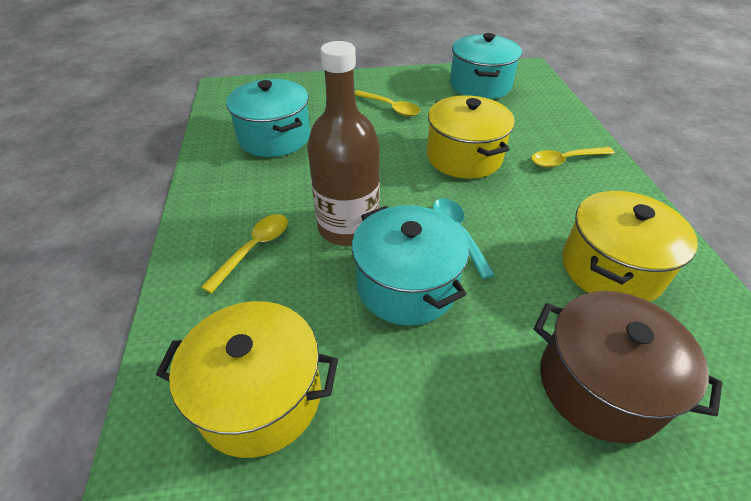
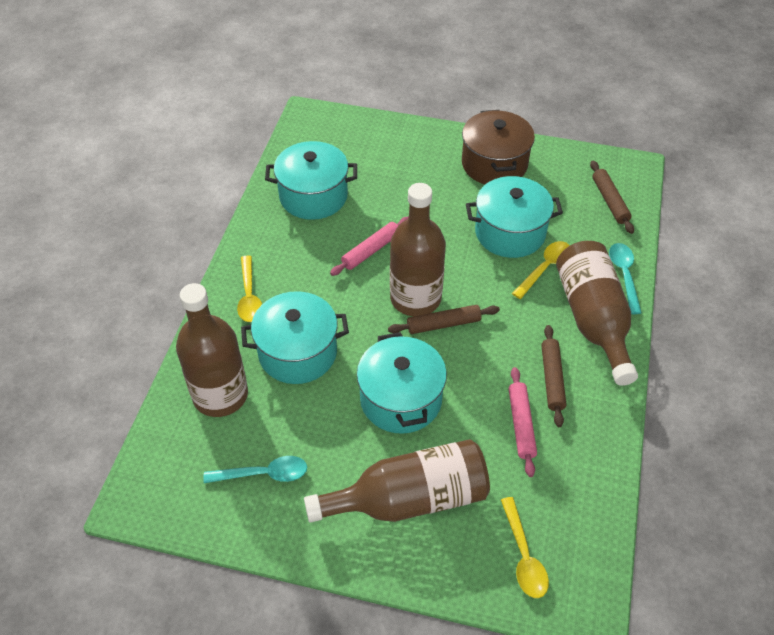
brown bottle: 1 -> 4
brown rolling pin: 0 -> 3
pink rolling pin: 0 -> 2
turquoise pot: 3 -> 4
turquoise spoon: 1 -> 2
yellow pot: 3 -> 0

